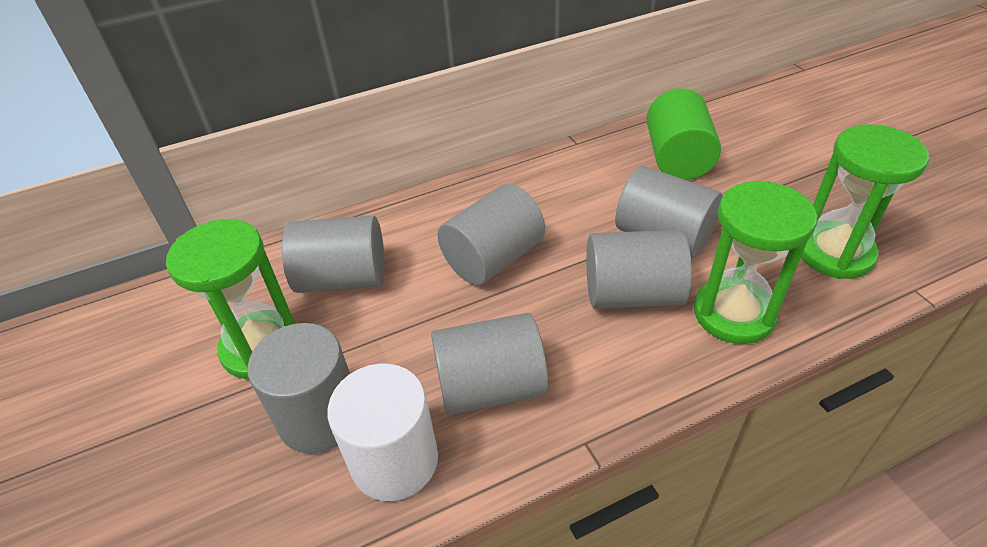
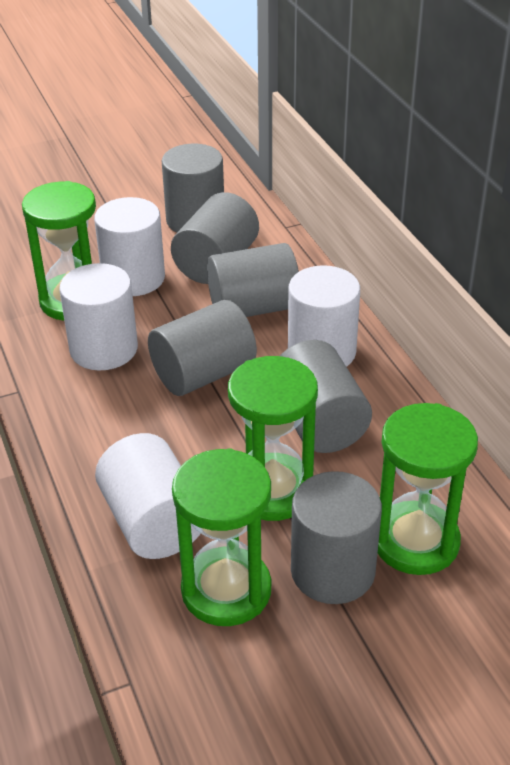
green cylinder: 1 -> 0
green hourglass: 3 -> 4
white cylinder: 1 -> 4

